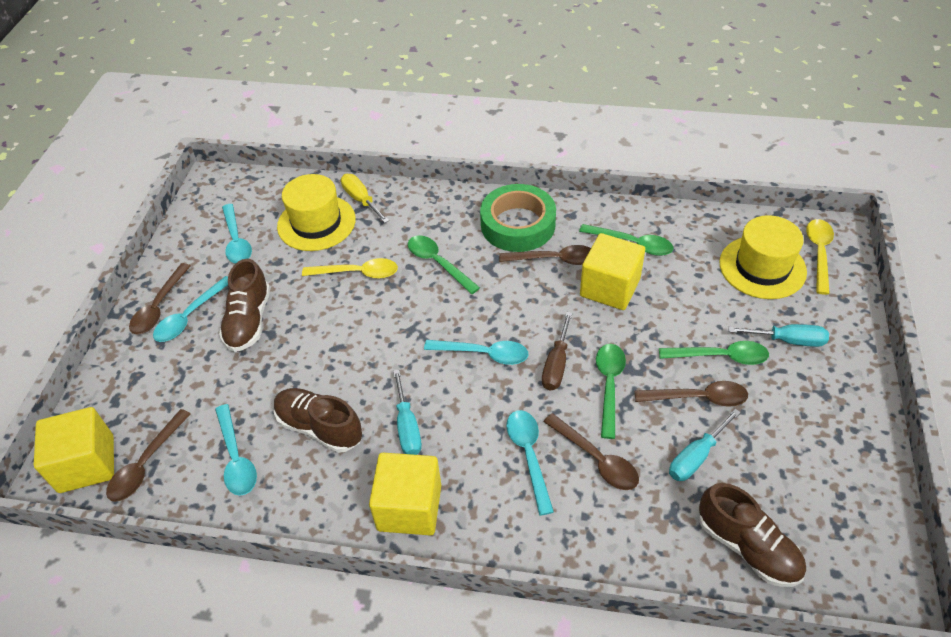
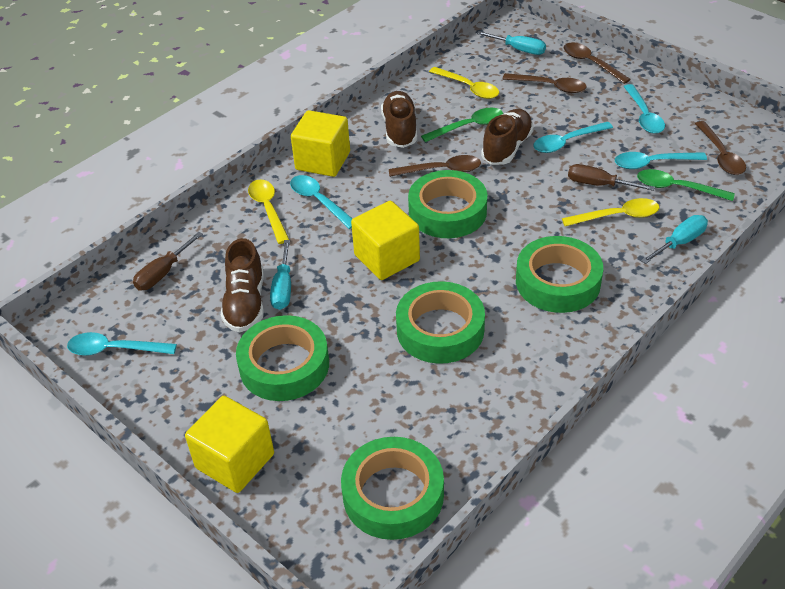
brown screwdriver: 1 -> 2
brown spoon: 5 -> 4
green spoon: 4 -> 2
green tape: 1 -> 5
yellow hat: 2 -> 0
yellow screwdriver: 1 -> 0
yellow spoon: 2 -> 3

